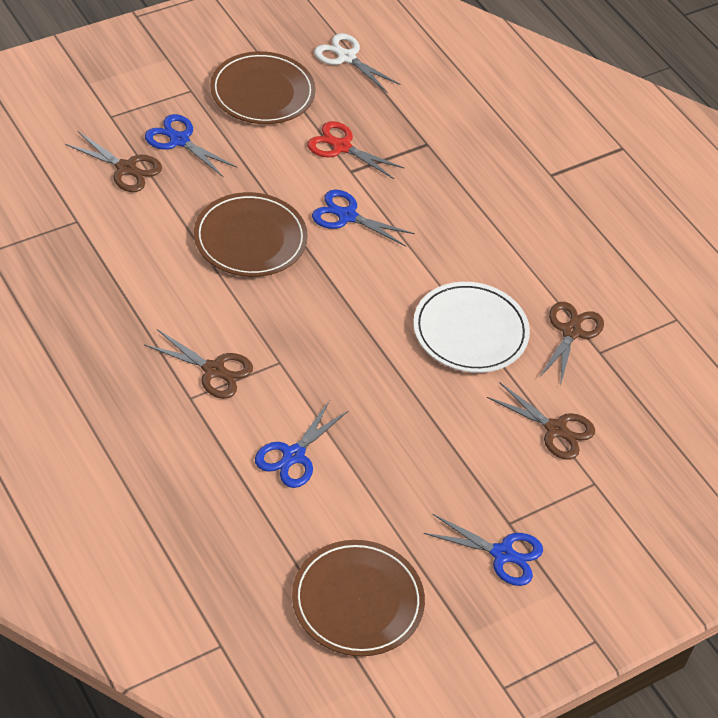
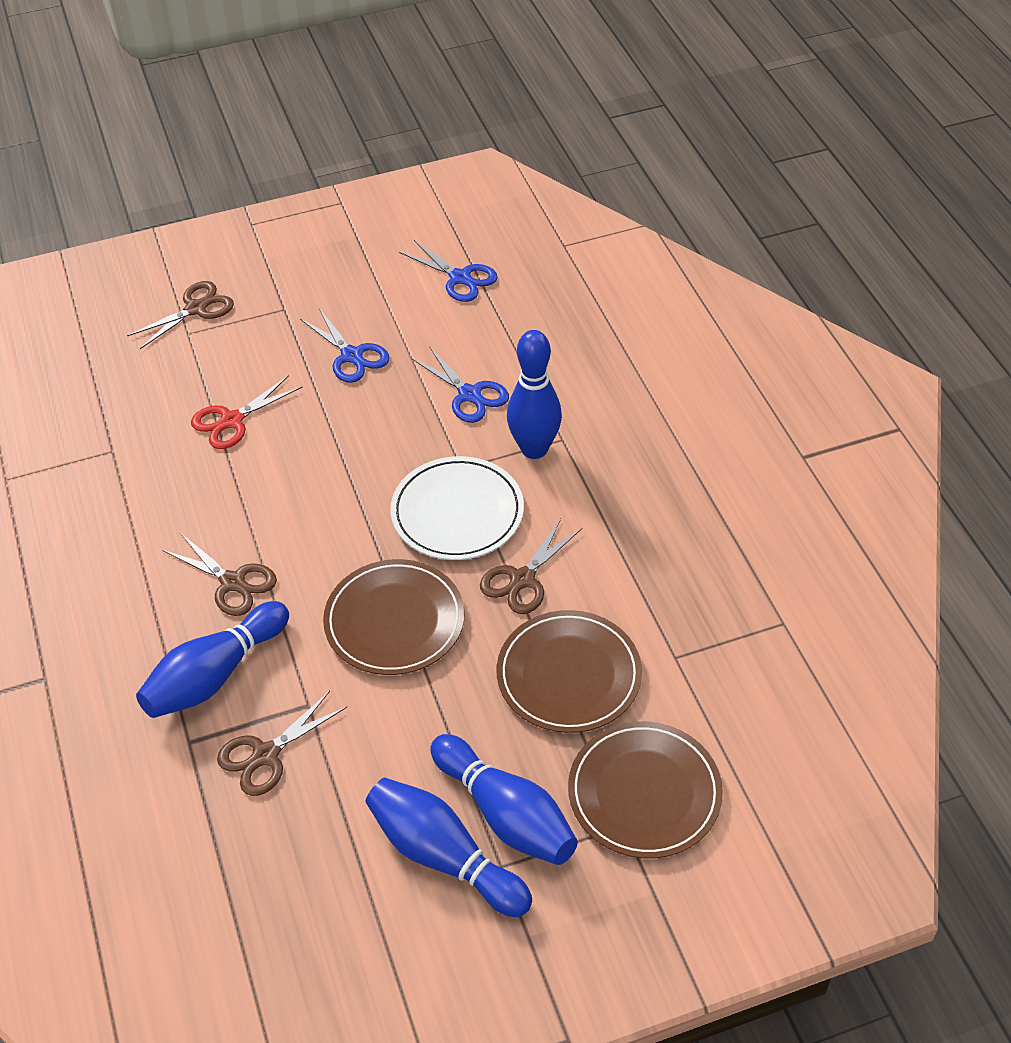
blue bowling pin: 0 -> 4
blue scissors: 4 -> 3
white scissors: 1 -> 0

